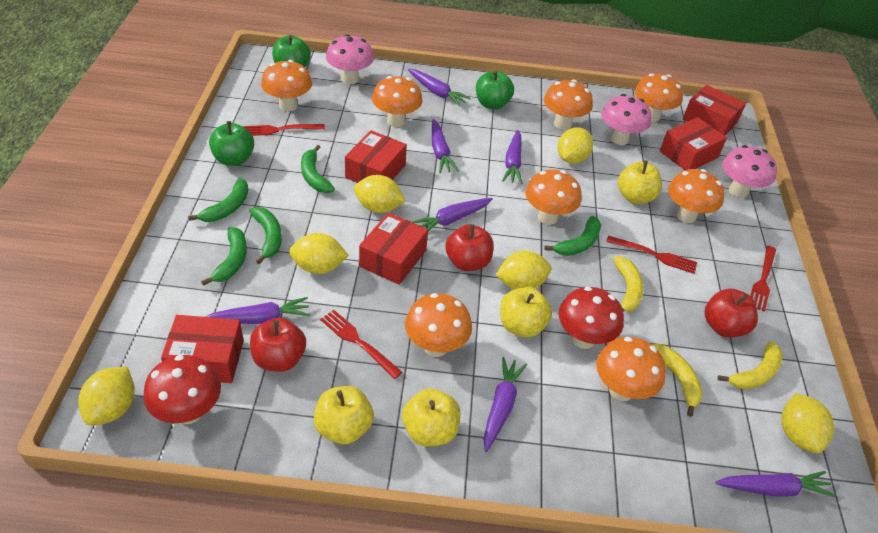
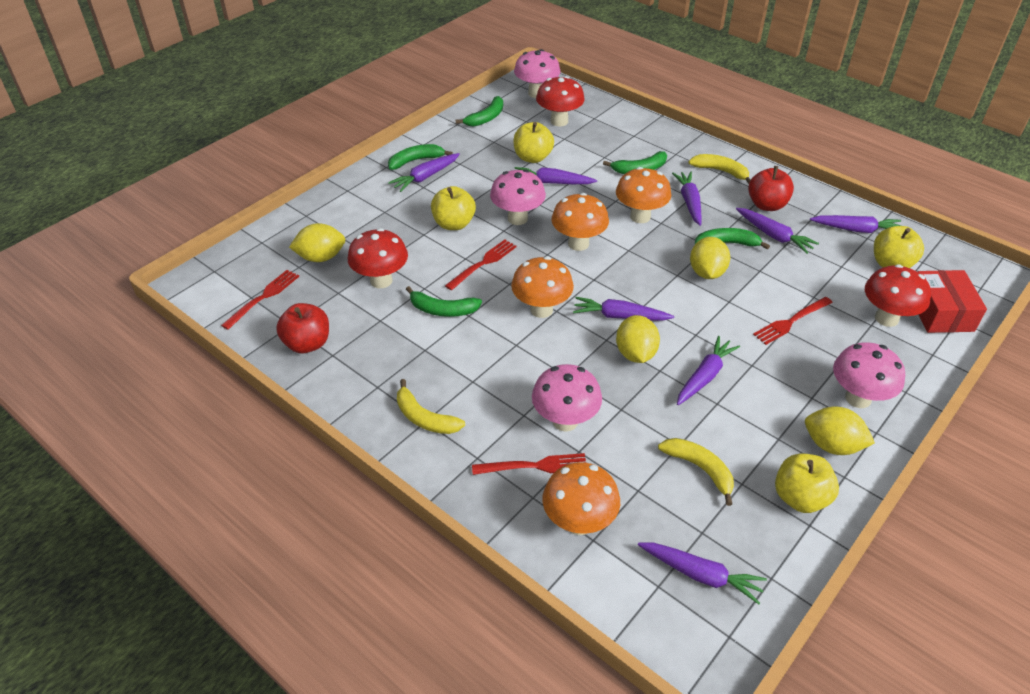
green apple: 3 -> 0
orange mushroom: 8 -> 4
pink mushroom: 3 -> 4
purple carrot: 7 -> 8
red apple: 3 -> 2
red box: 5 -> 1
red mushroom: 2 -> 3
yellow lemon: 6 -> 4

